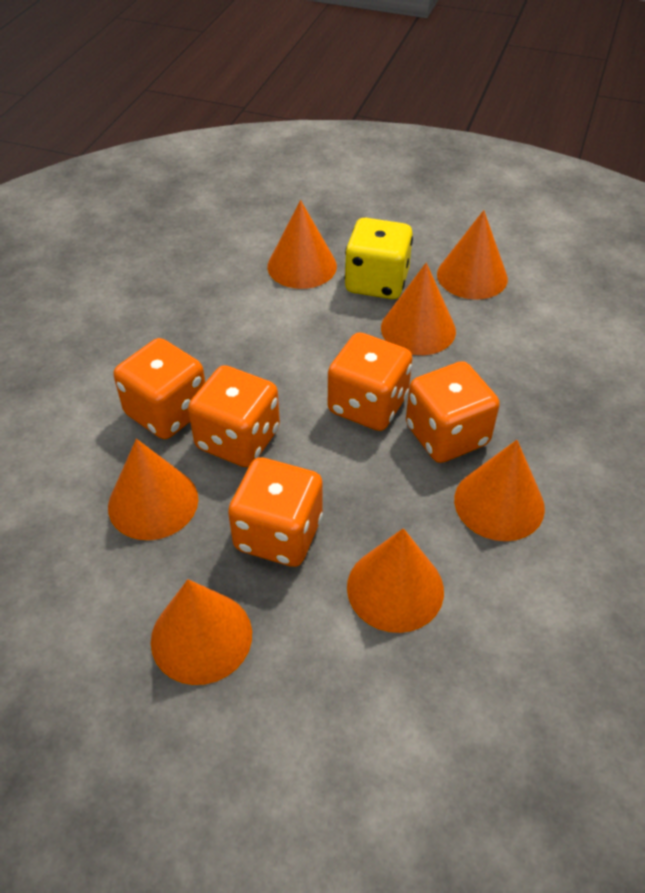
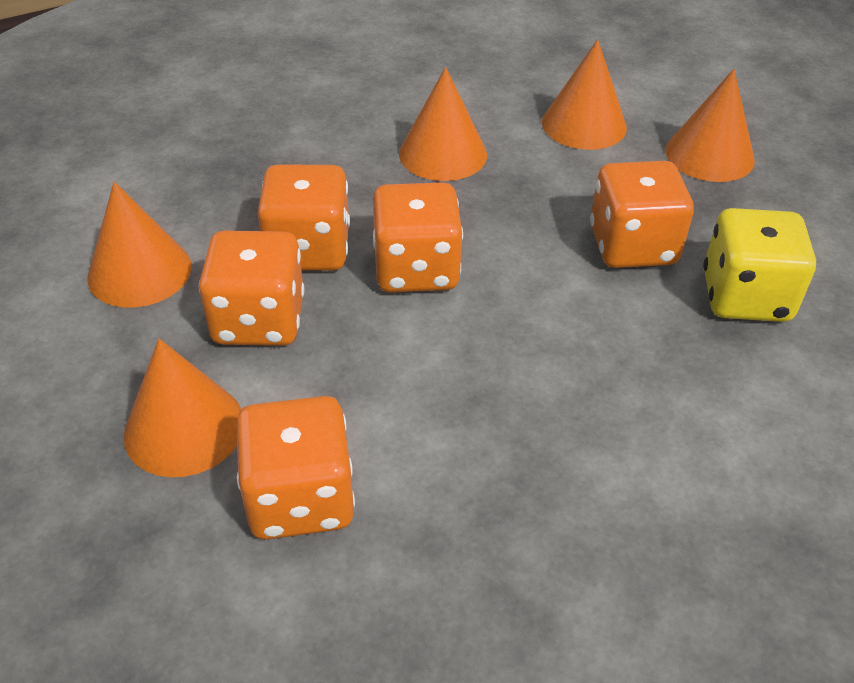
orange cone: 7 -> 5

